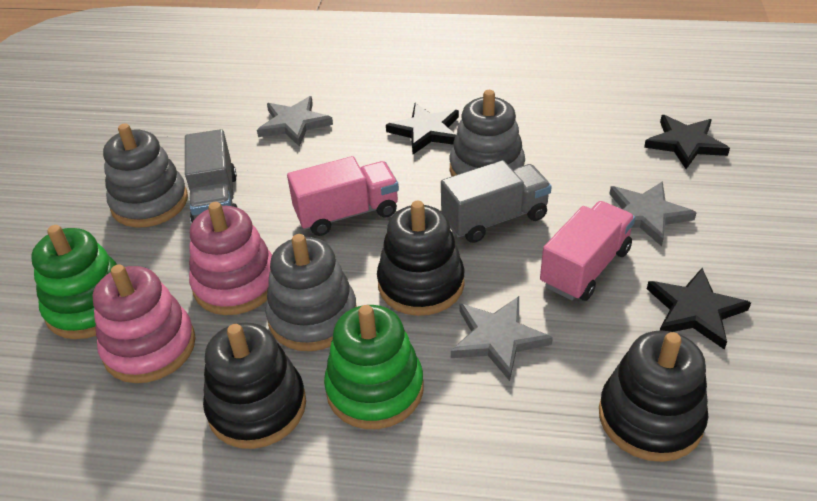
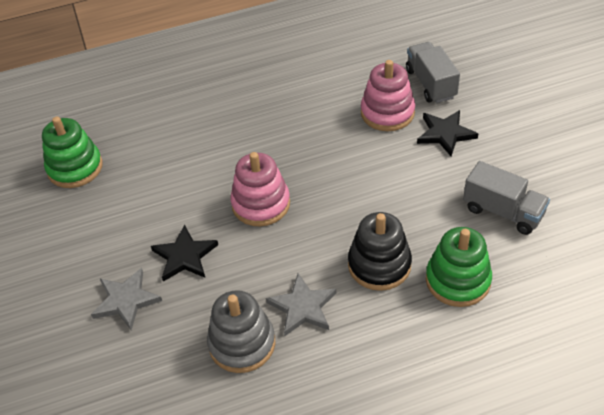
black stacking toy: 3 -> 1
black star: 3 -> 2
grey stacking toy: 3 -> 1
grey star: 3 -> 2
pink truck: 2 -> 0

